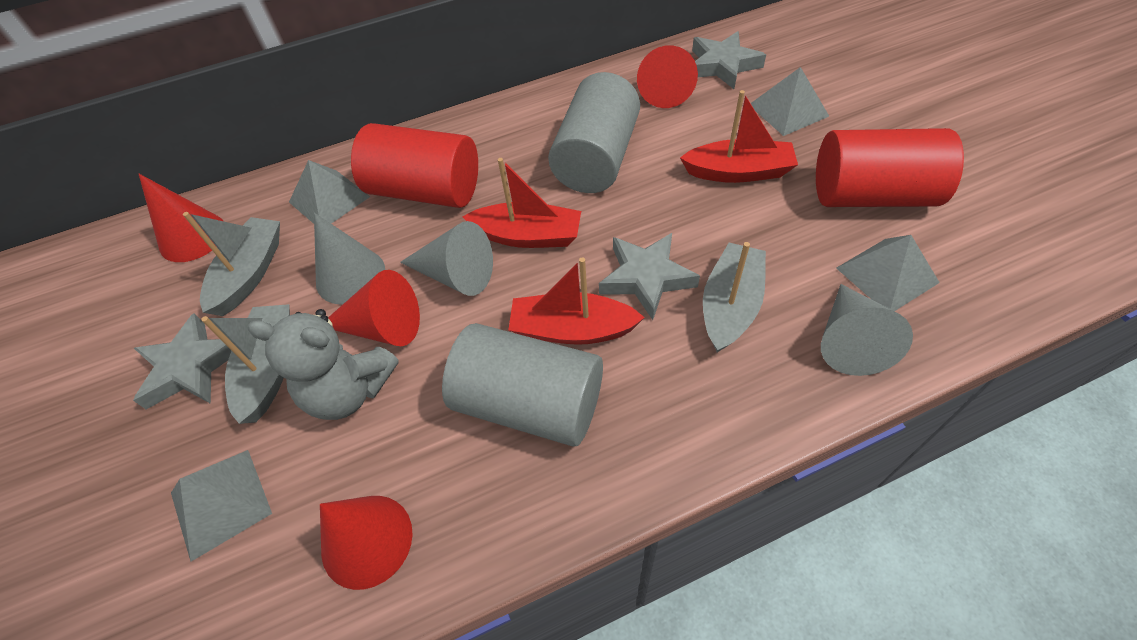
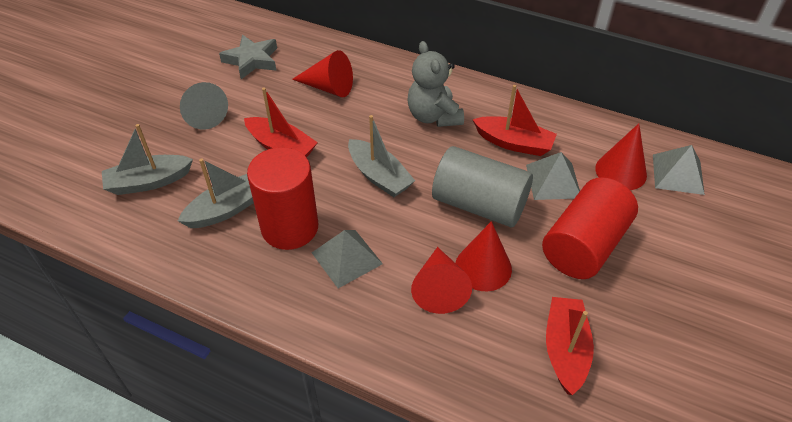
grey cone: 3 -> 1
grey cylinder: 2 -> 1
grey pyramid: 4 -> 3
grey star: 3 -> 1

